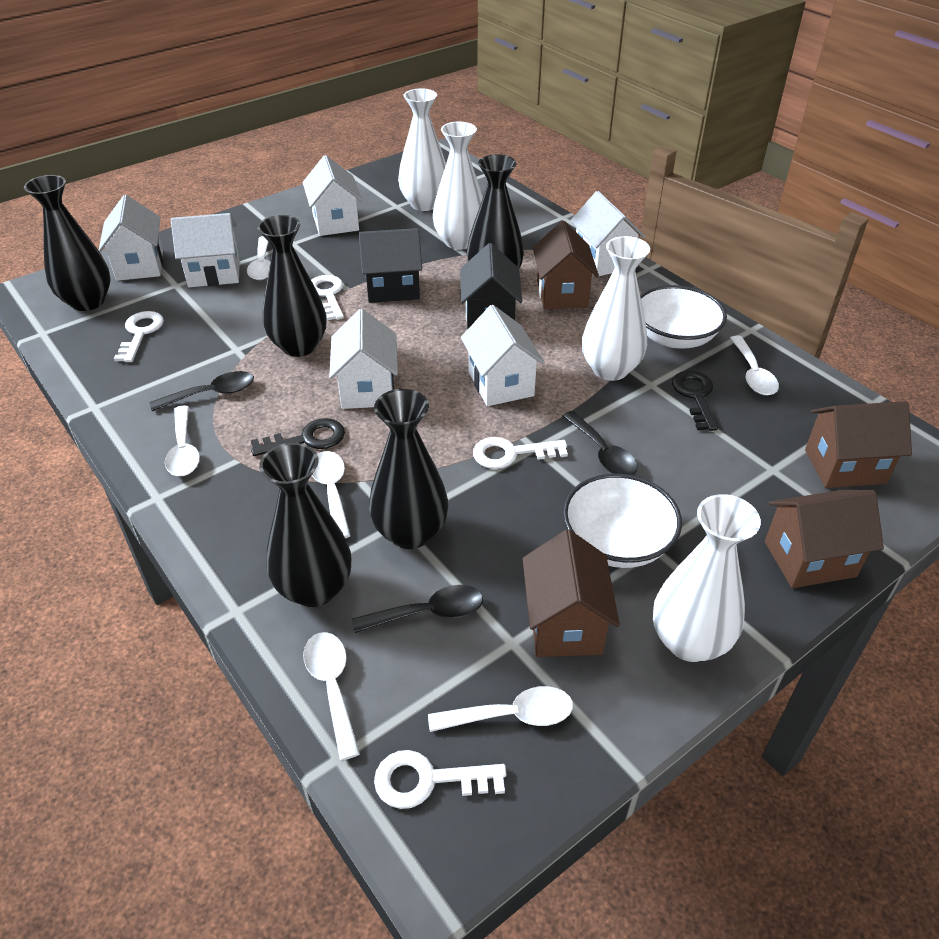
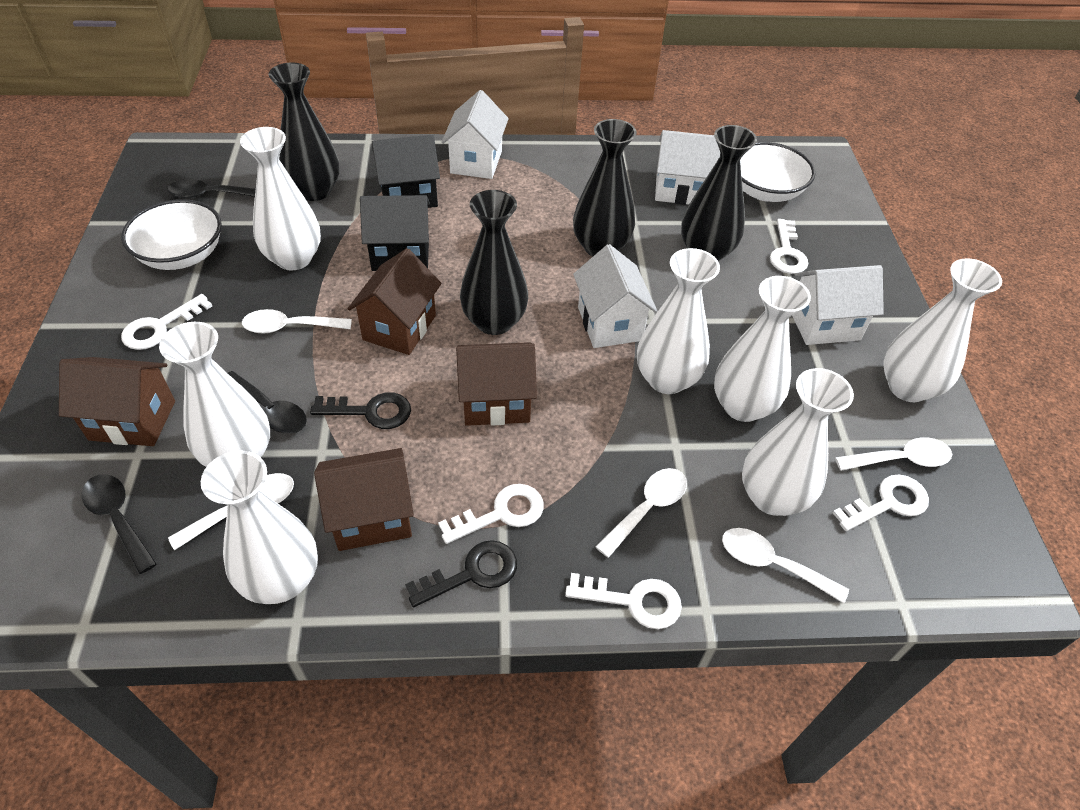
black vase: 5 -> 4
white house: 6 -> 4
white key: 4 -> 5
white spoon: 6 -> 5
white vase: 4 -> 7

